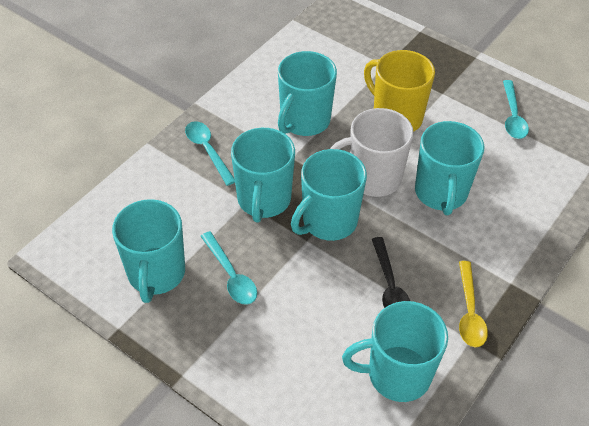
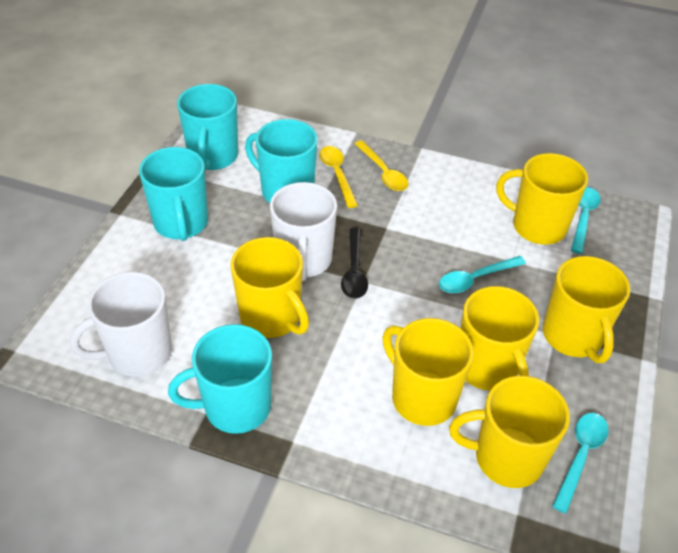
turquoise mug: 6 -> 4
white mug: 1 -> 2
yellow mug: 1 -> 6
yellow spoon: 1 -> 2

